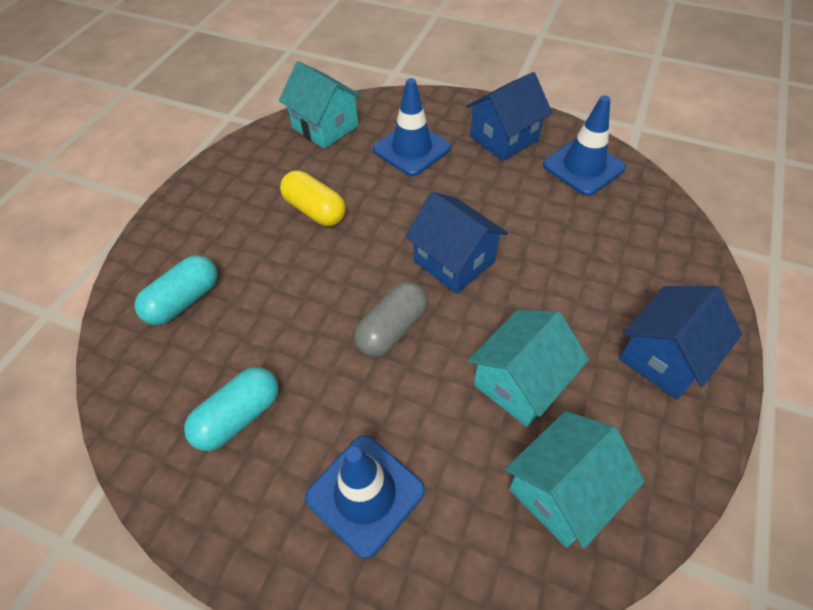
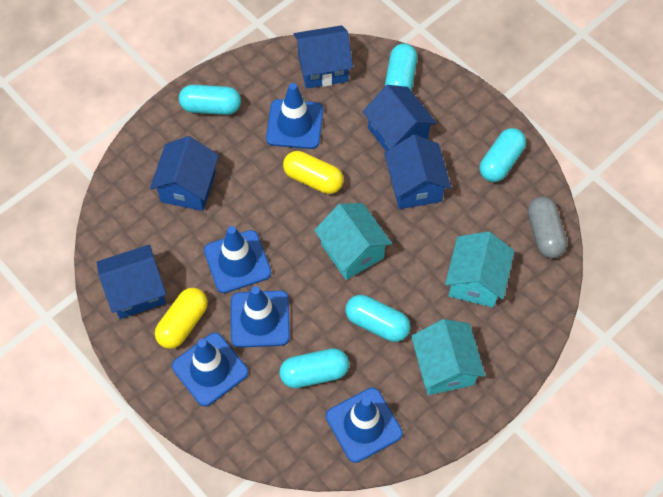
blue house: 3 -> 5
blue traffic cone: 3 -> 5
turquoise capsule: 2 -> 5
yellow capsule: 1 -> 2

